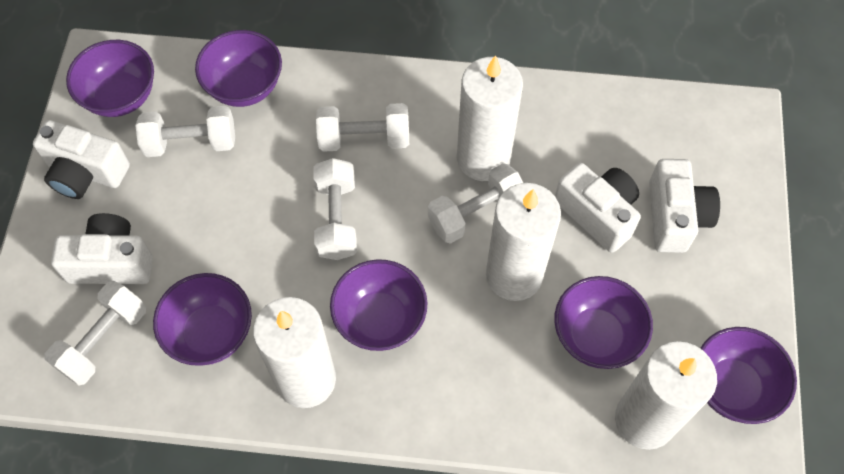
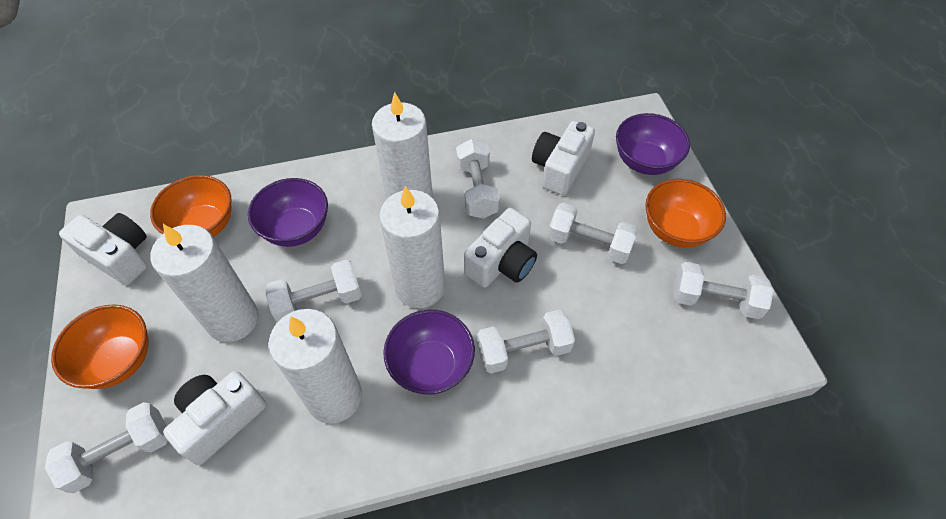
orange bowl: 0 -> 3
purple bowl: 6 -> 3
white dumbbell: 5 -> 6

